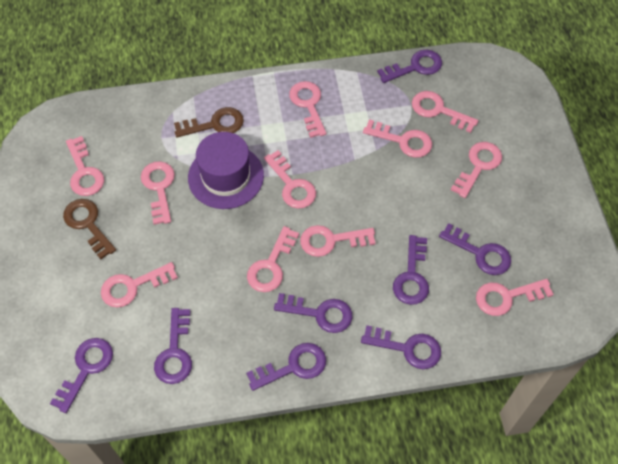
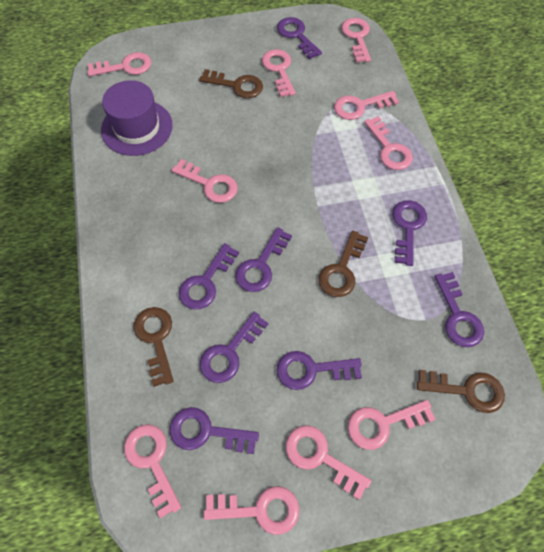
brown key: 2 -> 4
pink key: 11 -> 10

